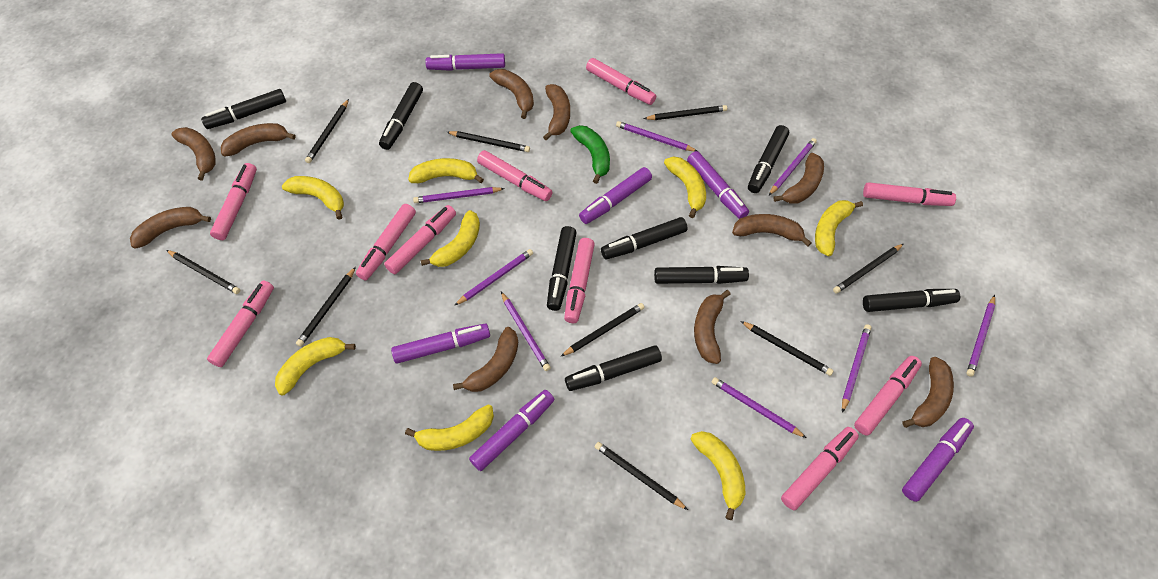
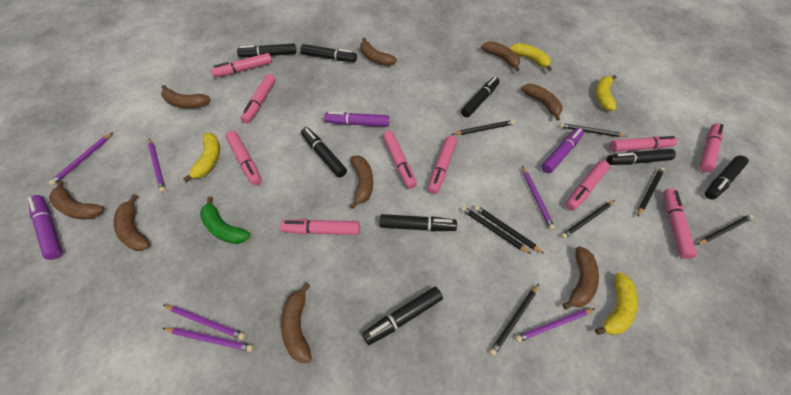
black pencil: 9 -> 8
brown banana: 10 -> 9
purple marker: 6 -> 3
purple pencil: 8 -> 6
yellow banana: 8 -> 4

